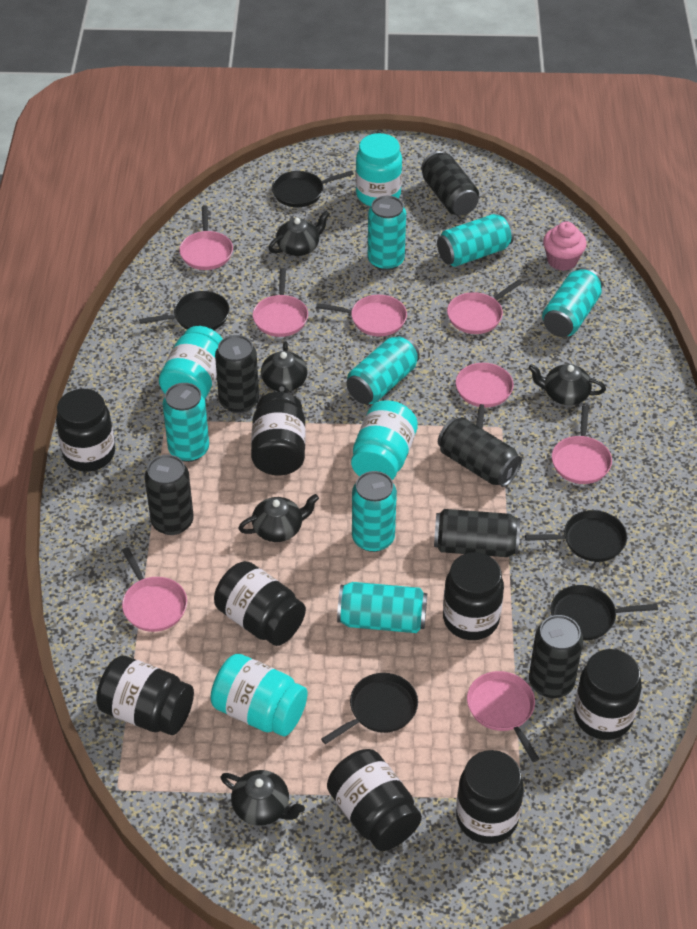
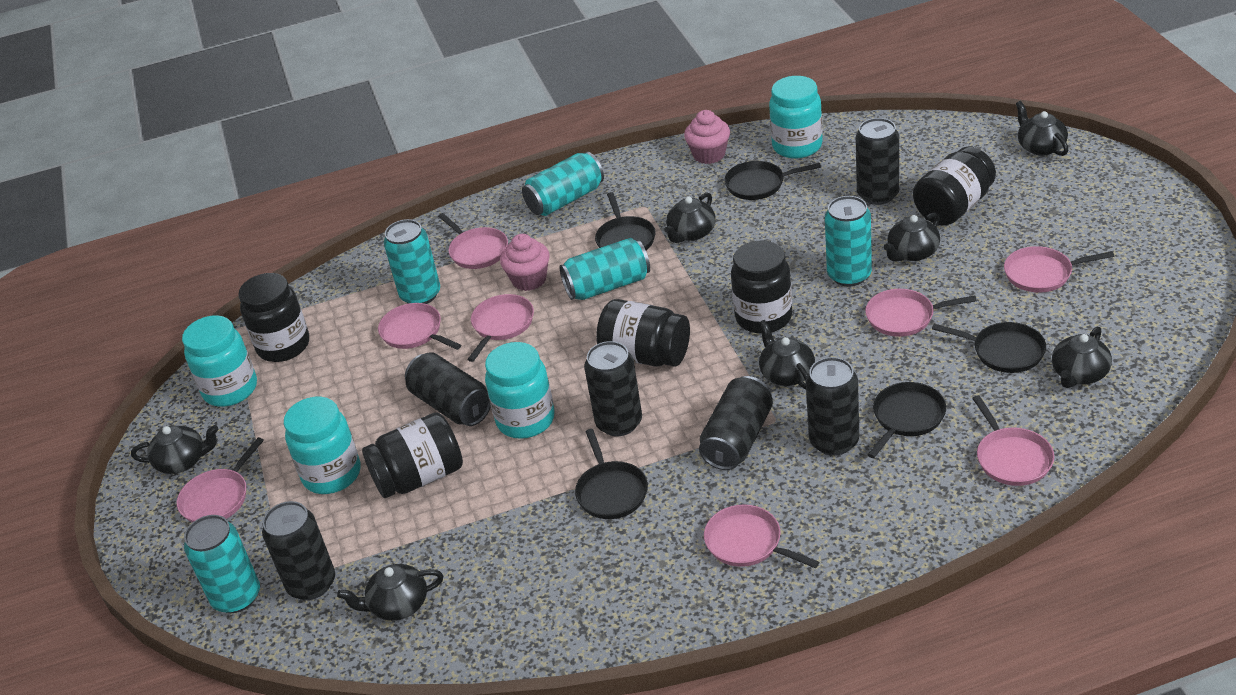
black jar: 8 -> 5
black teapot: 5 -> 7
pink cupcake: 1 -> 2
turquoise can: 7 -> 5

